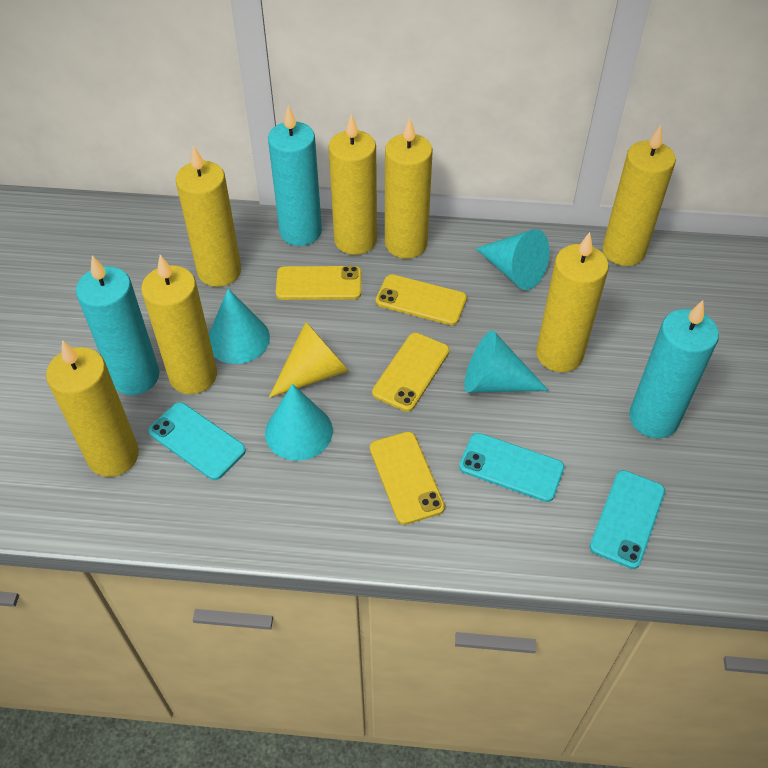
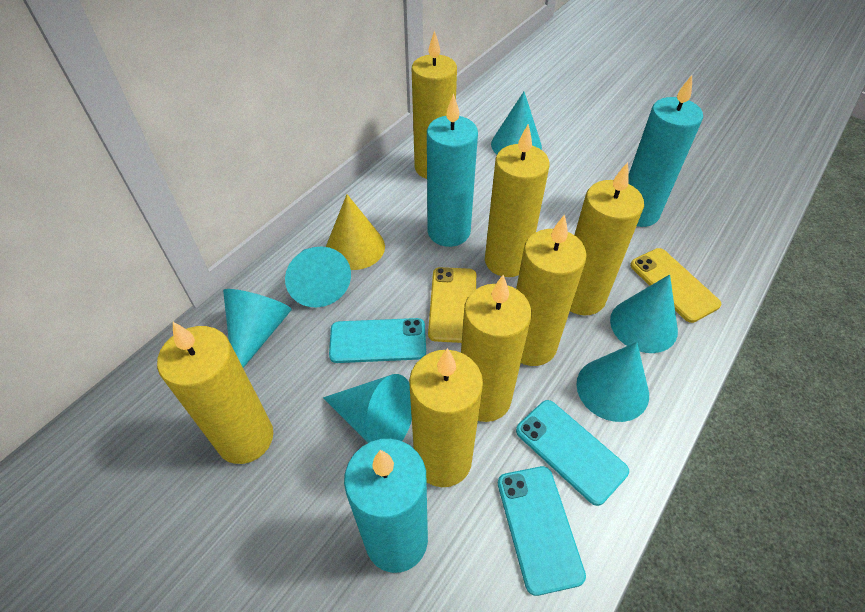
turquoise cone: 4 -> 6
yellow phone: 4 -> 2

